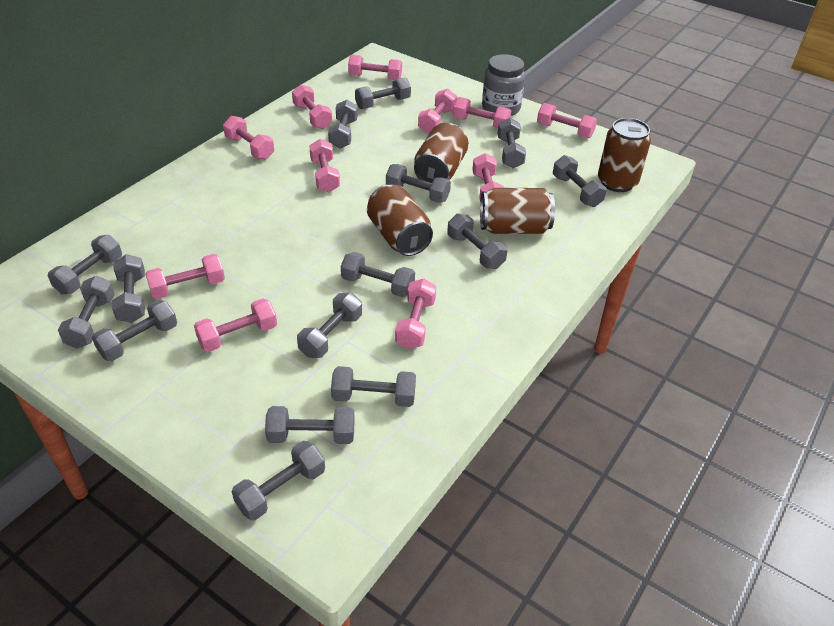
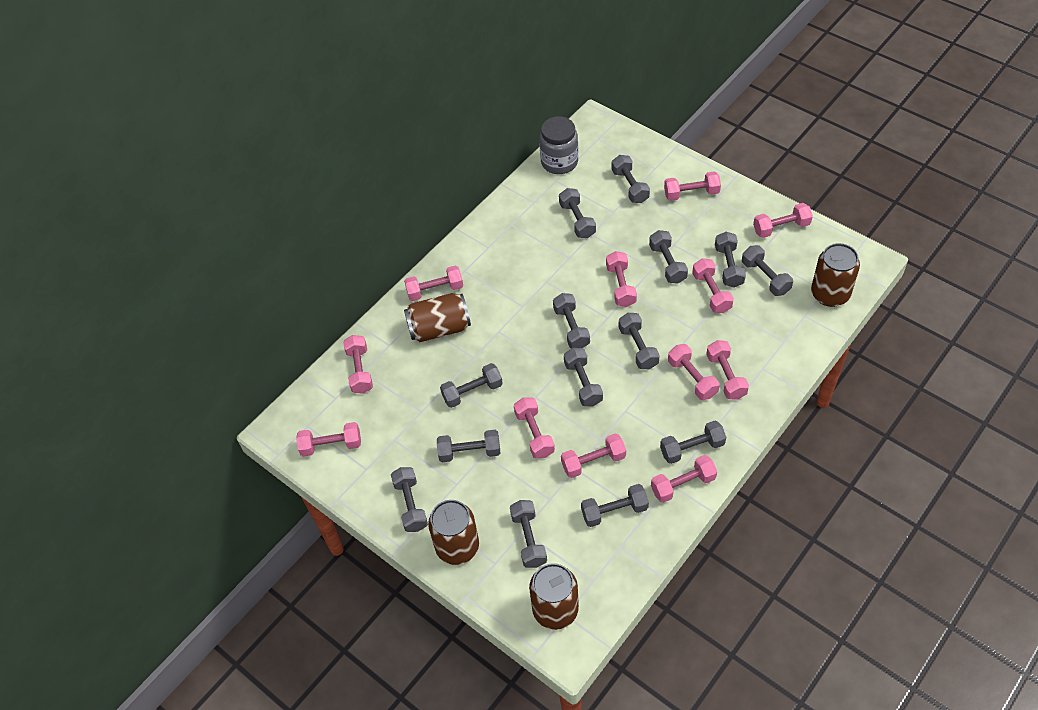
grey dumbbell: 15 -> 14
pink dumbbell: 11 -> 12

